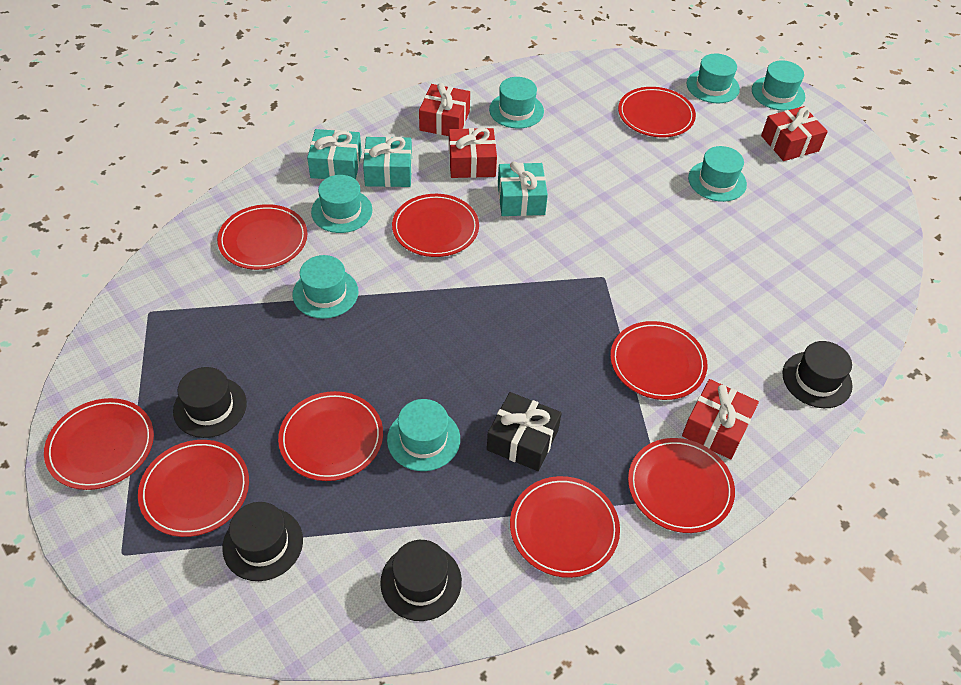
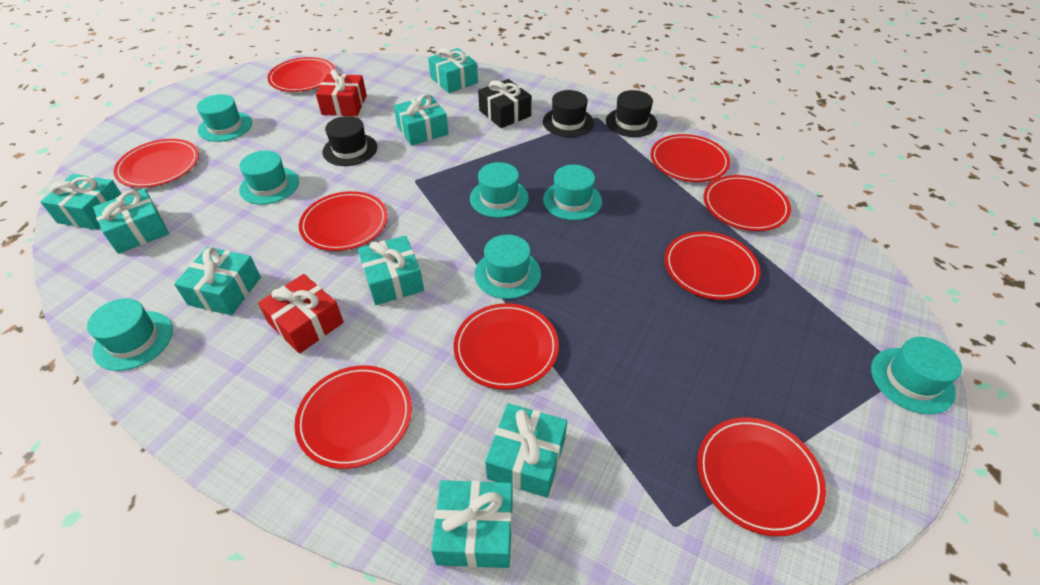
black hat: 4 -> 3
red gift: 4 -> 2
turquoise gift: 3 -> 8

